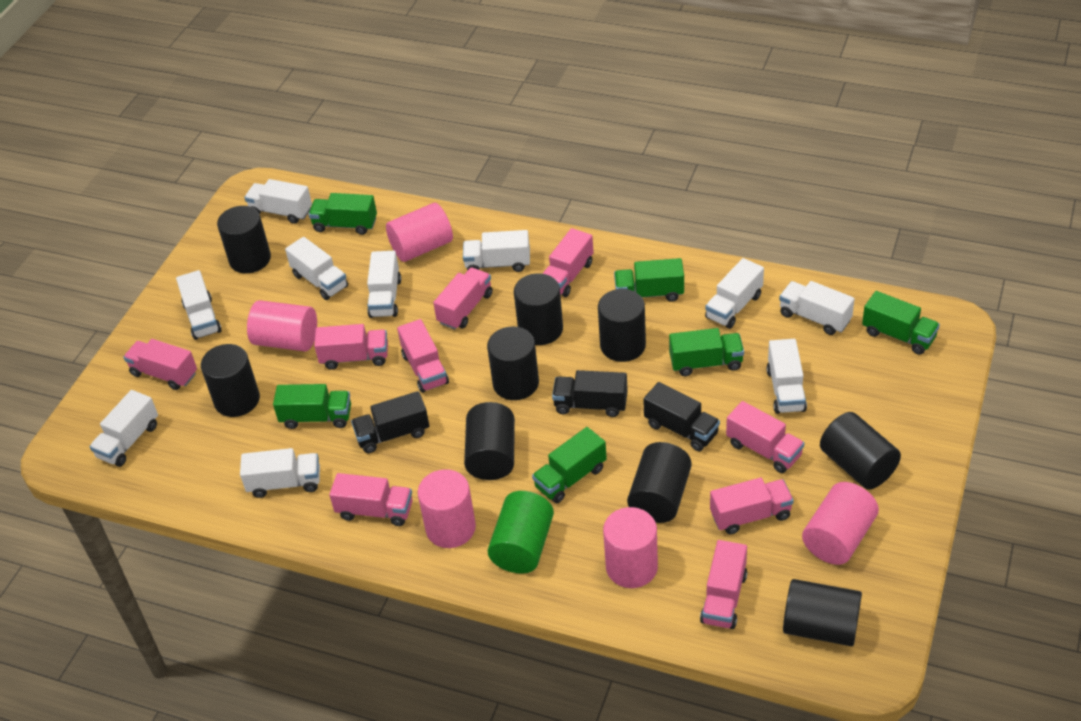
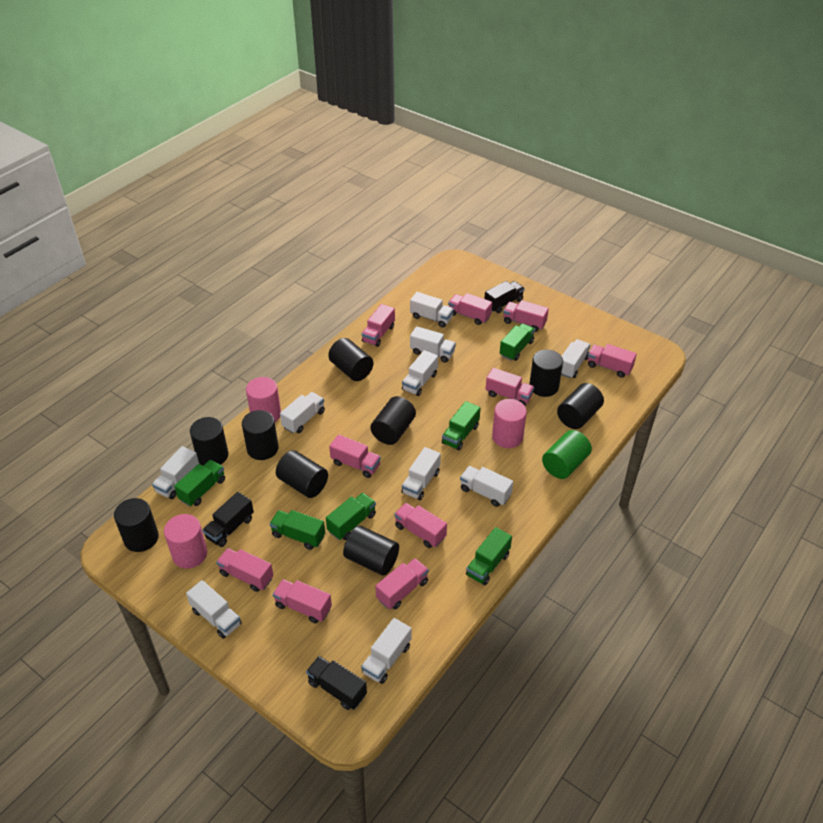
pink cylinder: 5 -> 3
pink truck: 9 -> 10

